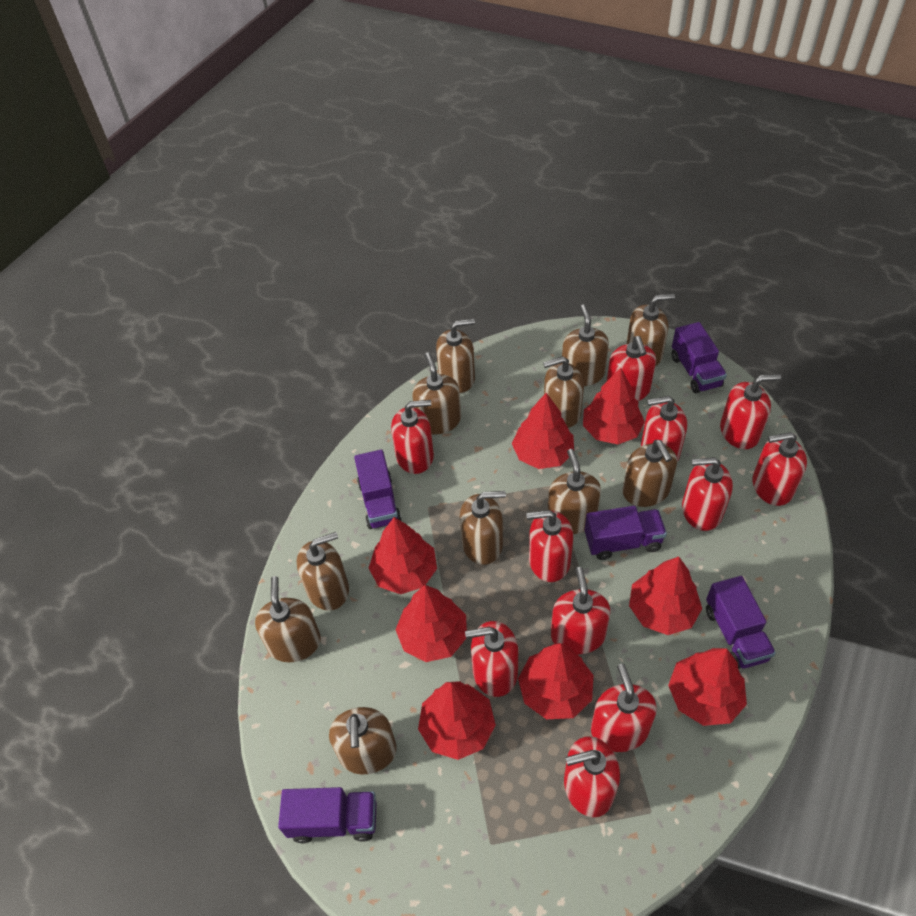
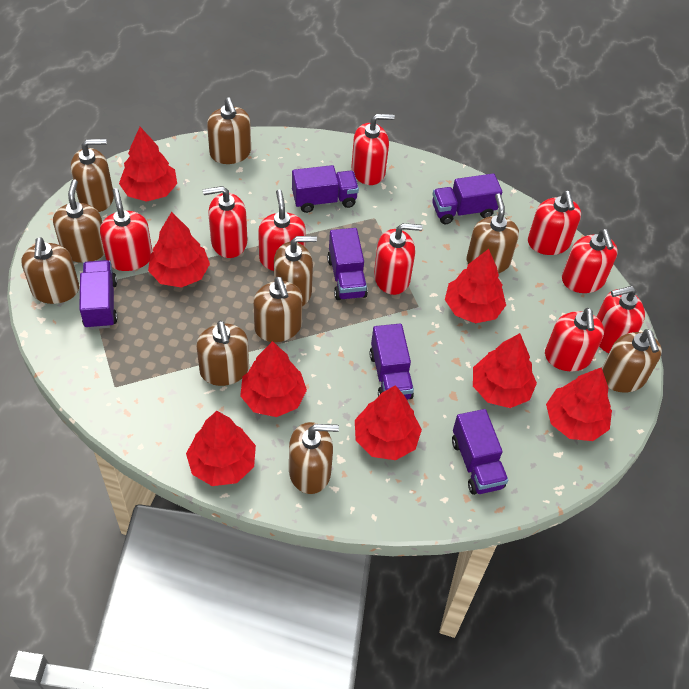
brown soap dispenser: 11 -> 10
purple truck: 5 -> 6
red soap dispenser: 11 -> 9

